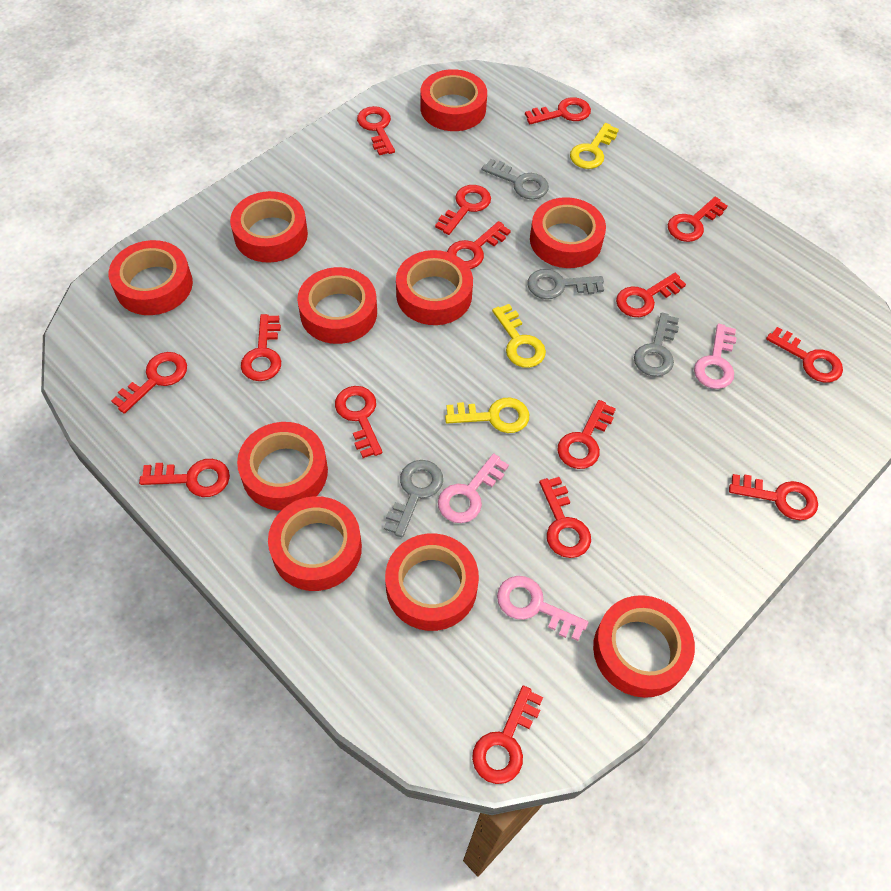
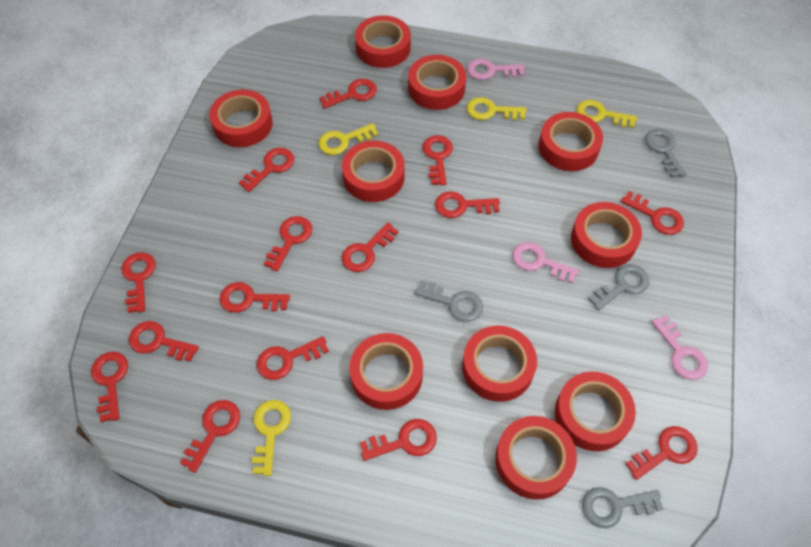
yellow key: 3 -> 4

